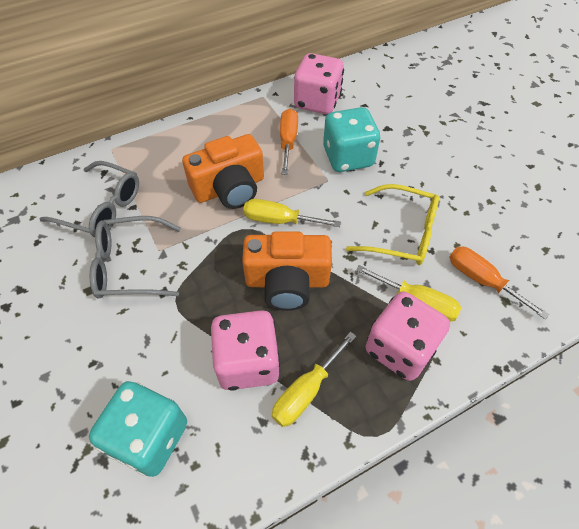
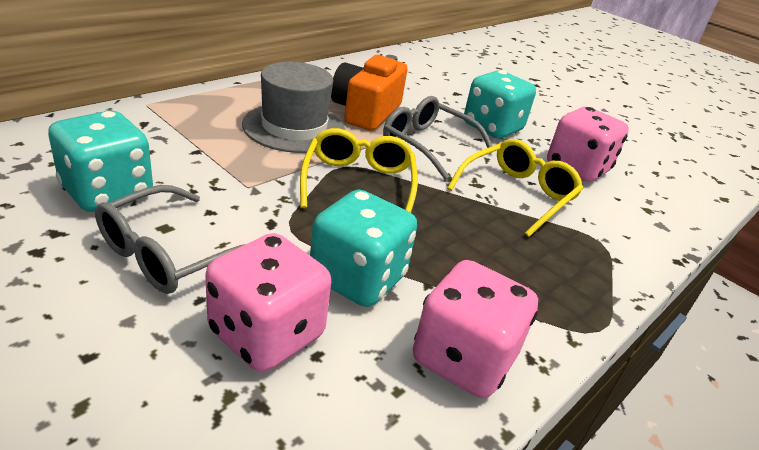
grey hat: 0 -> 1
orange camera: 2 -> 1
orange screwdriver: 2 -> 0
turquoise dice: 2 -> 3
yellow glasses: 1 -> 2
yellow screwdriver: 3 -> 0

